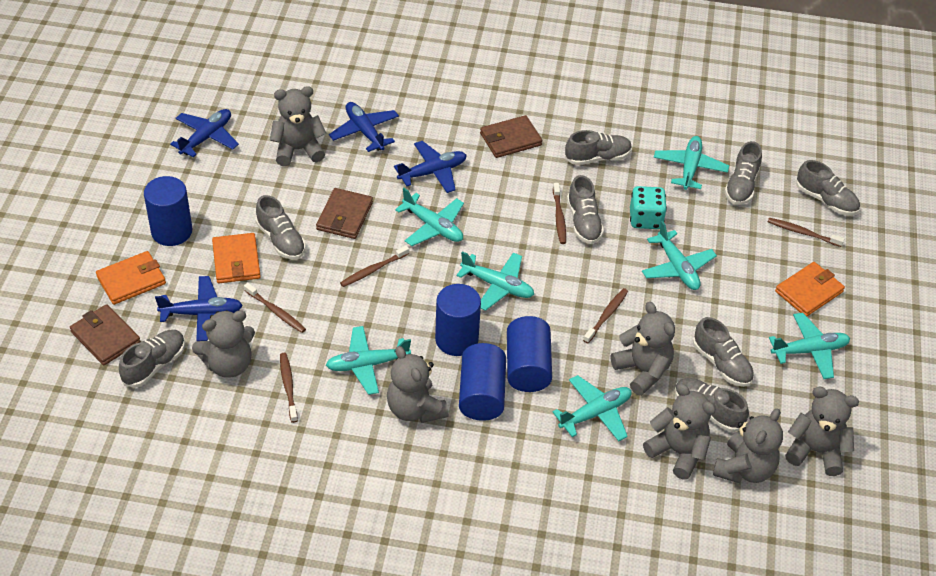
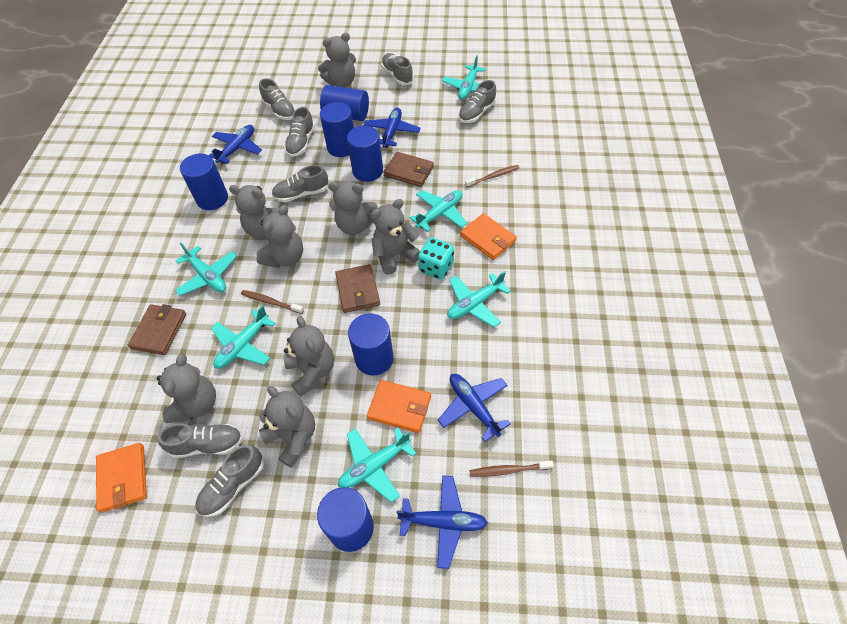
blue cylinder: 4 -> 6
brown toothbrush: 6 -> 3
grey shoe: 8 -> 7
grey teddy bear: 7 -> 8
turquoise plane: 7 -> 6

